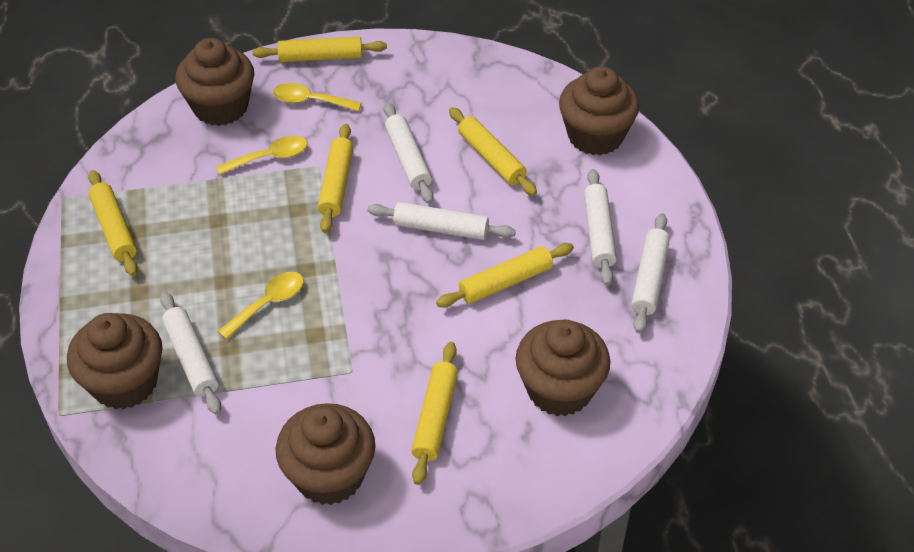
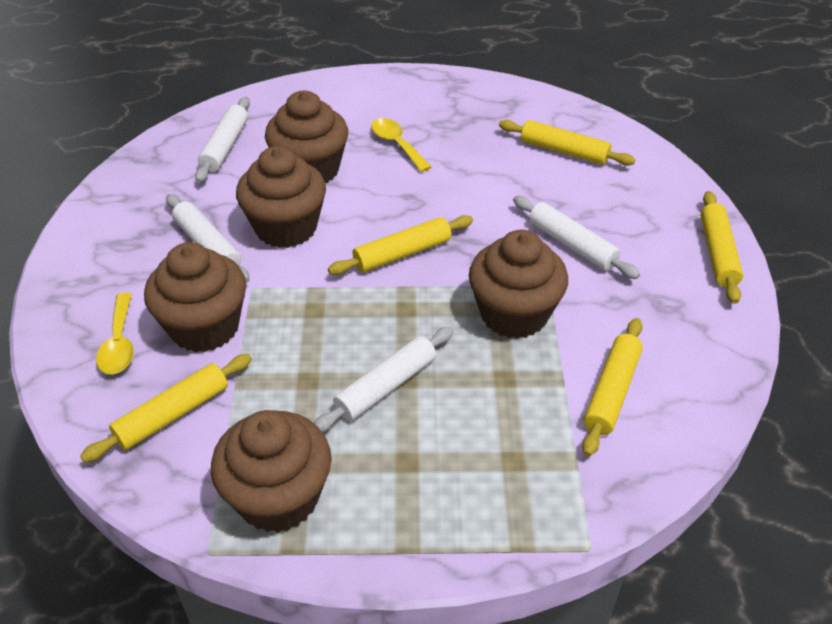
white rolling pin: 5 -> 4
yellow rolling pin: 6 -> 5
yellow spoon: 3 -> 2

